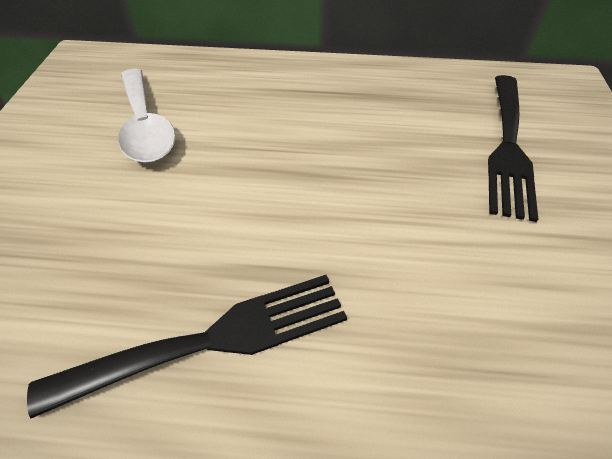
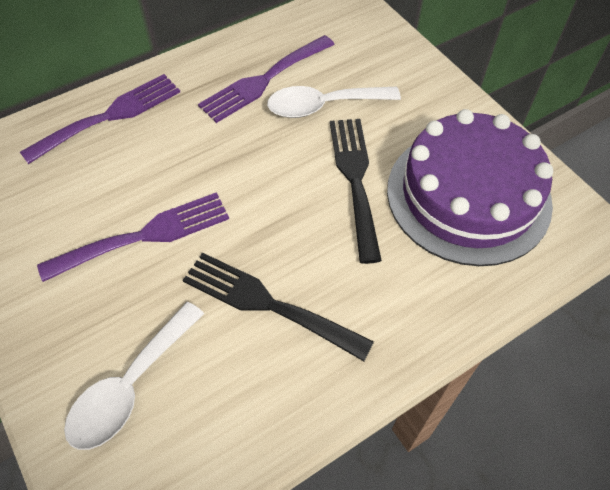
purple cake: 0 -> 1
purple fork: 0 -> 3
white spoon: 1 -> 2

